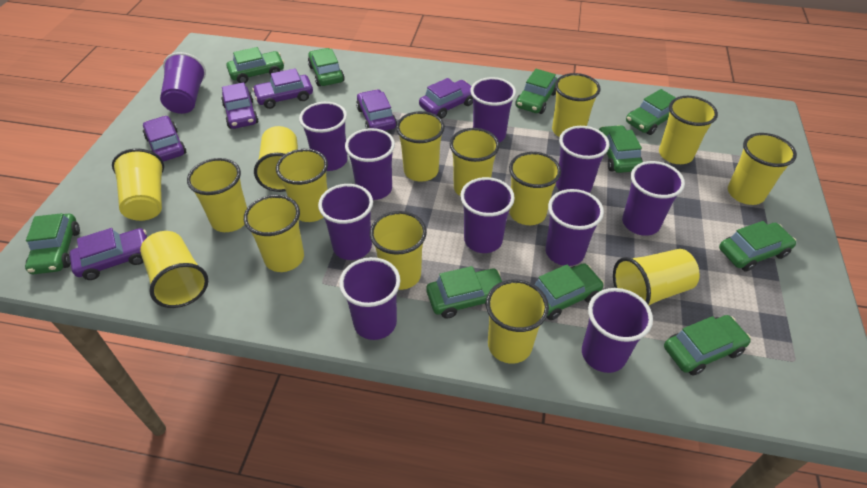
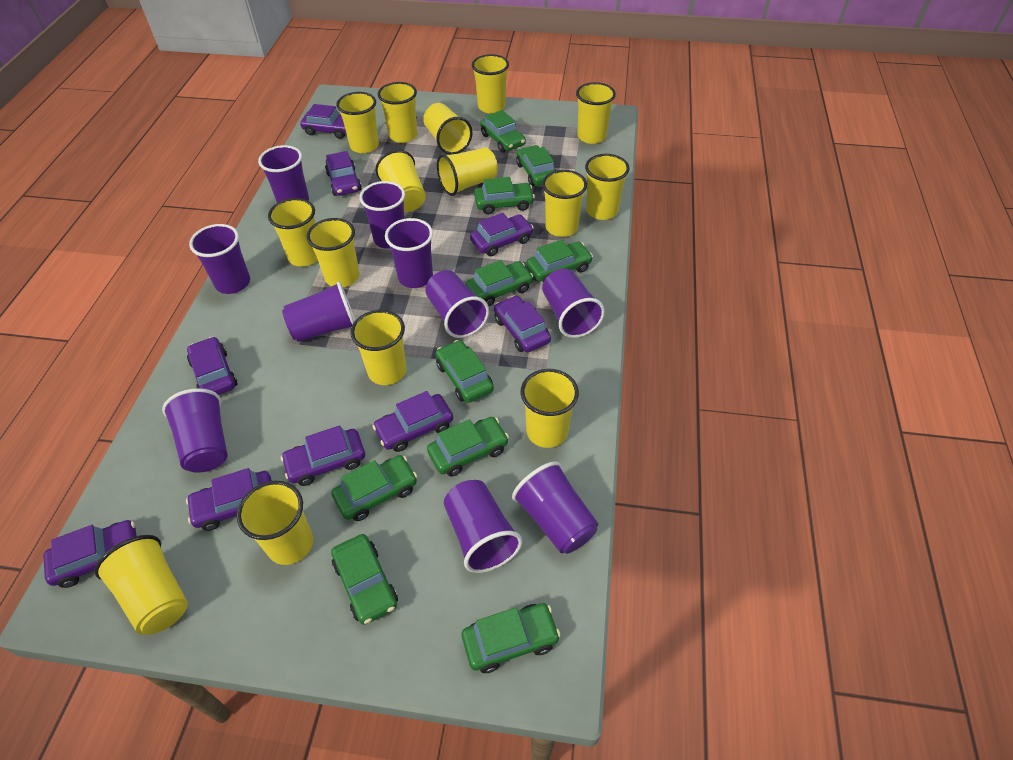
purple car: 6 -> 9
purple cup: 11 -> 10

